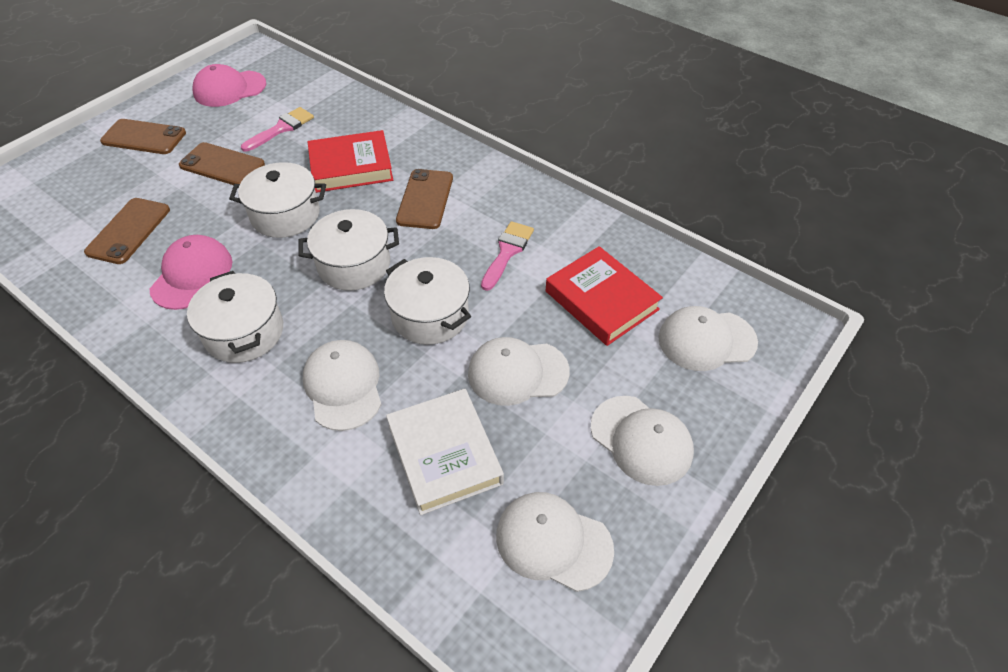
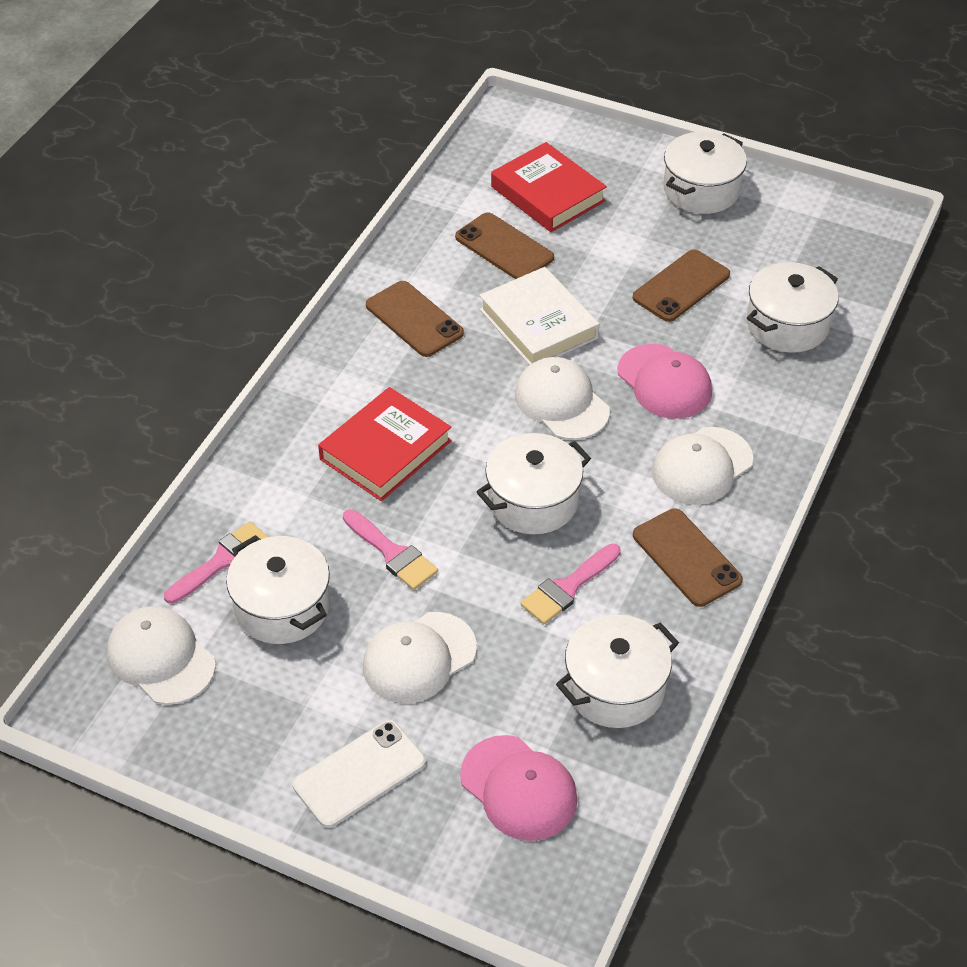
pink brush: 2 -> 3
white cap: 5 -> 4
white phone: 0 -> 1
white pot: 4 -> 5

